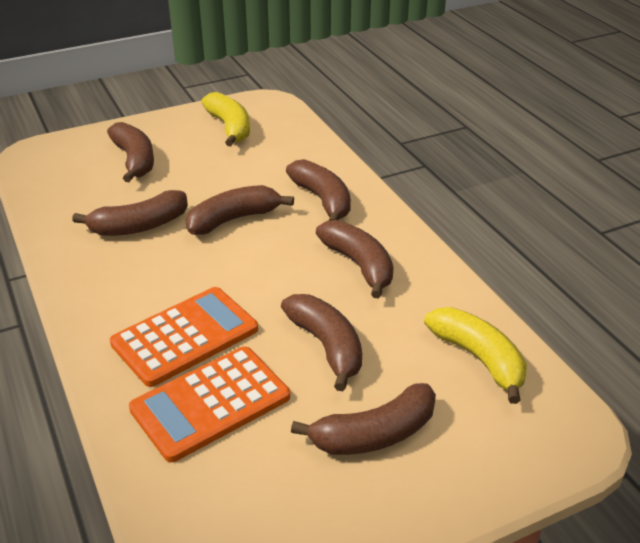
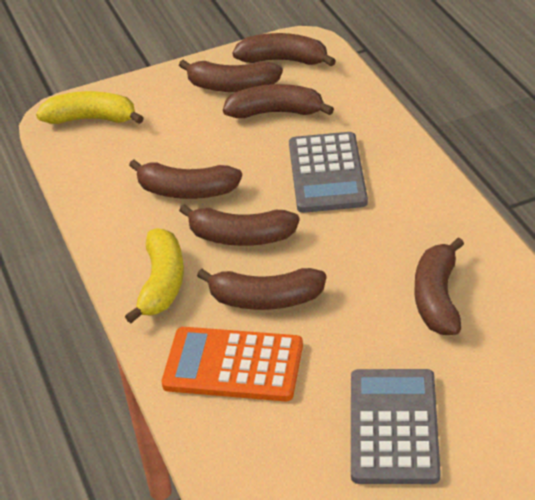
grey calculator: 0 -> 2
orange calculator: 2 -> 1

